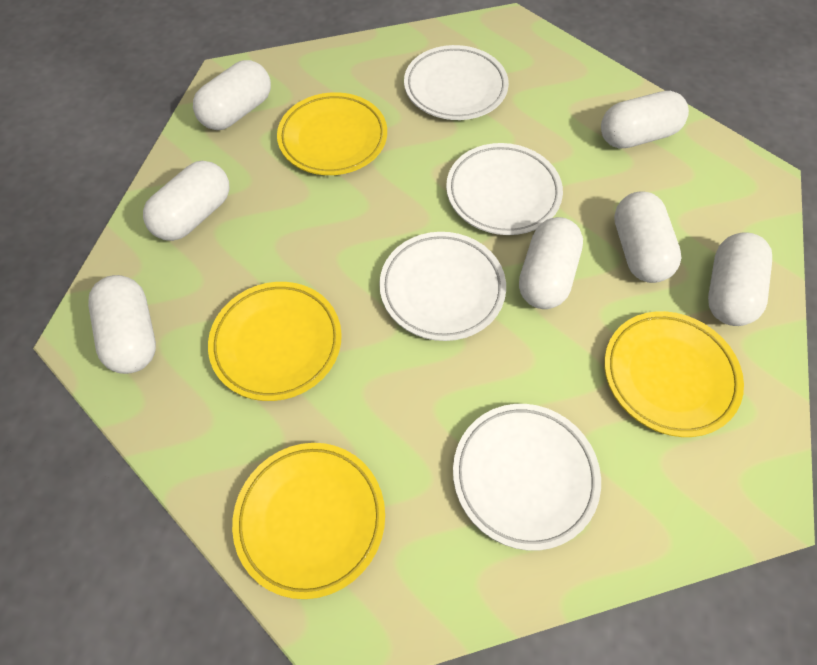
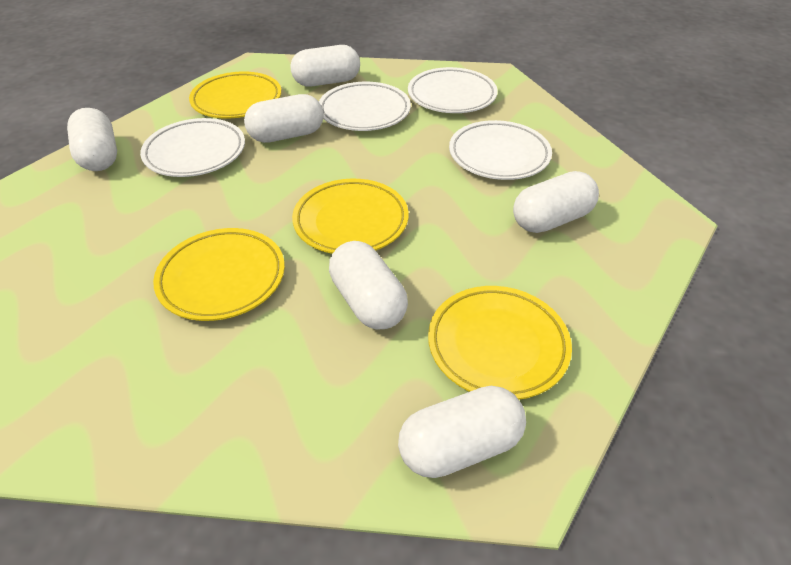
white capsule: 7 -> 6

